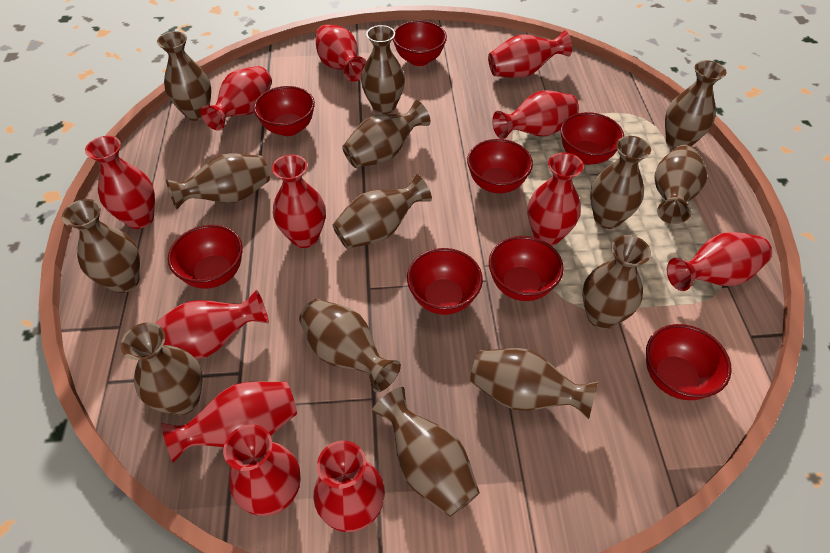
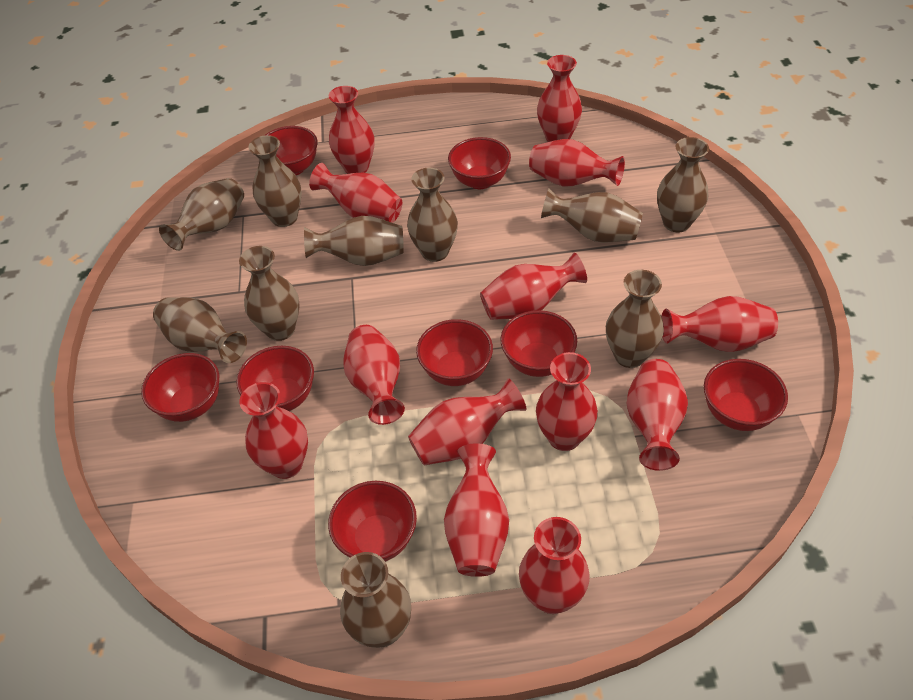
brown vase: 14 -> 10
red vase: 12 -> 13

